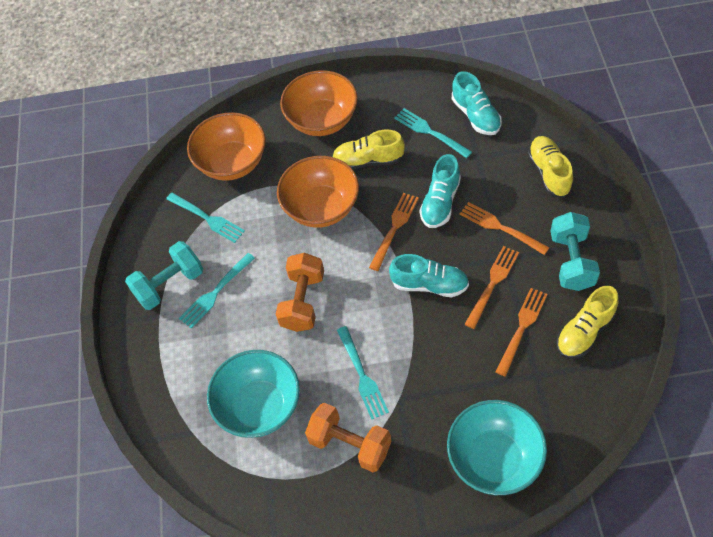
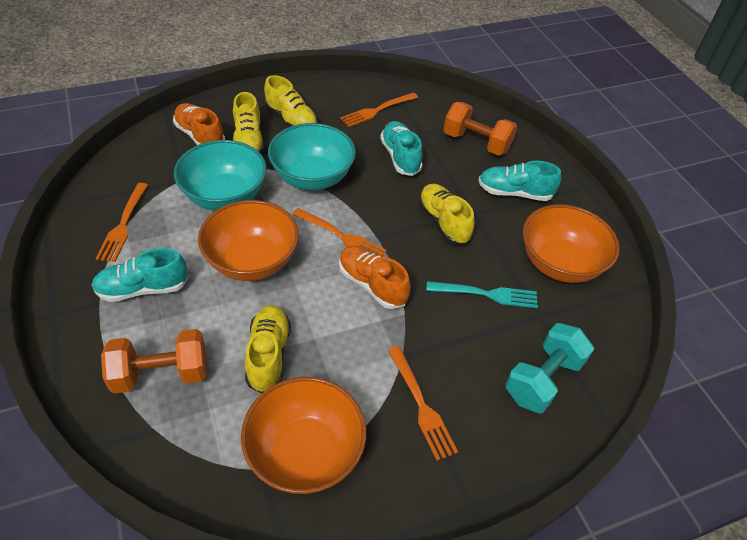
orange shoe: 0 -> 2
turquoise dumbbell: 2 -> 1
turquoise fork: 4 -> 1
yellow shoe: 3 -> 4

